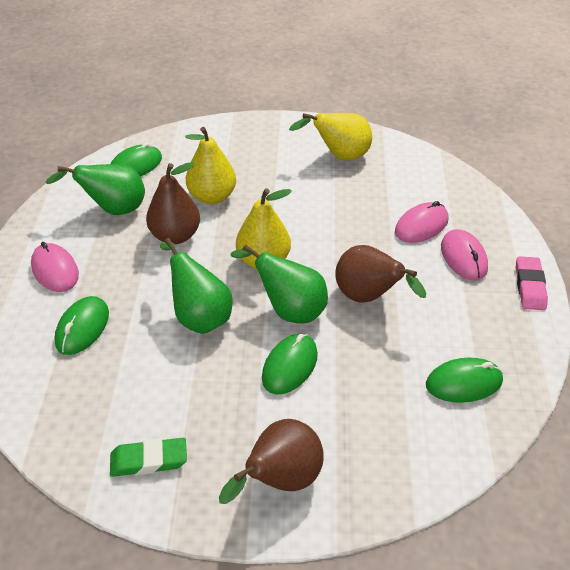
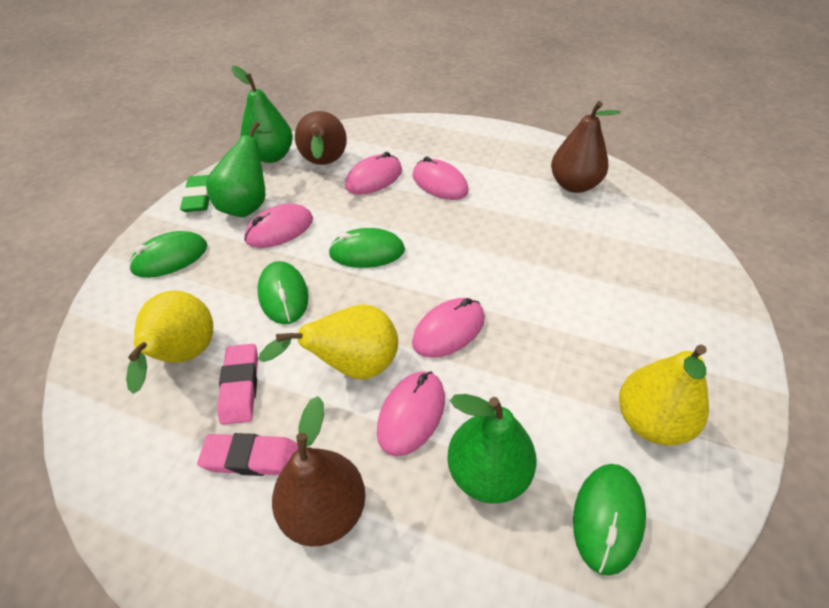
pink eraser: 1 -> 2
pink mouse: 3 -> 5

